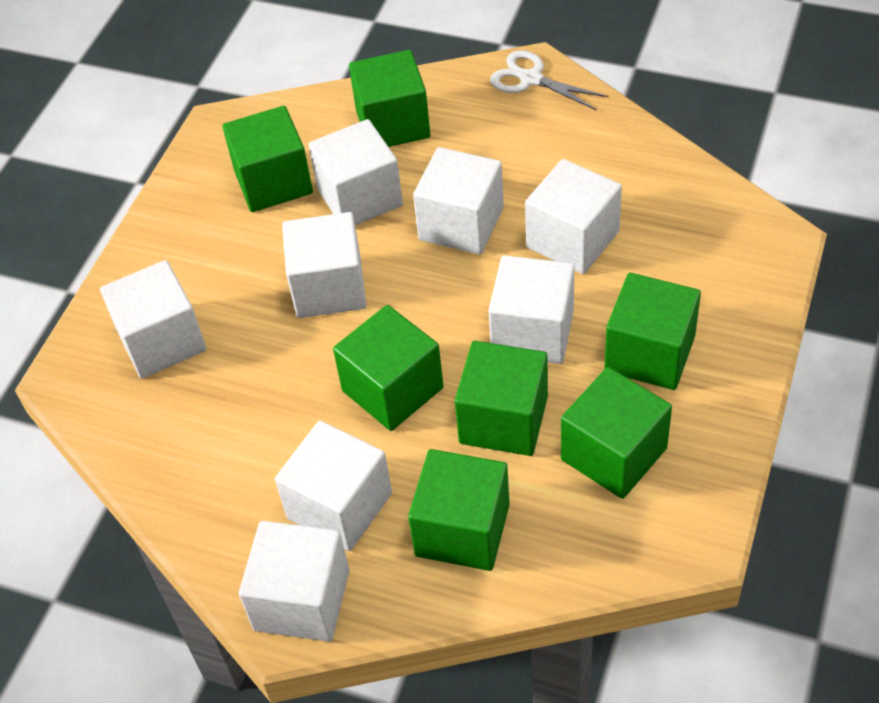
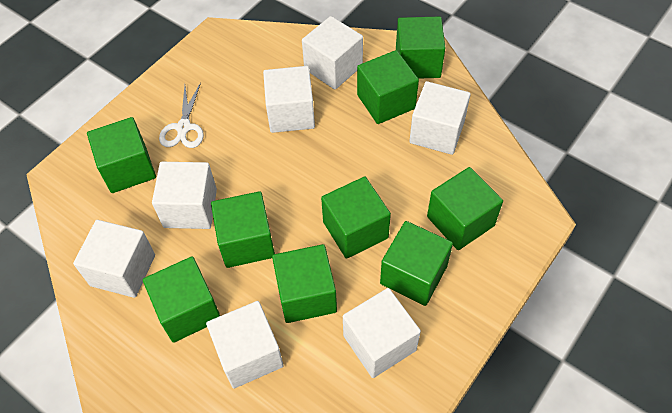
green cube: 7 -> 9
white cube: 8 -> 7

